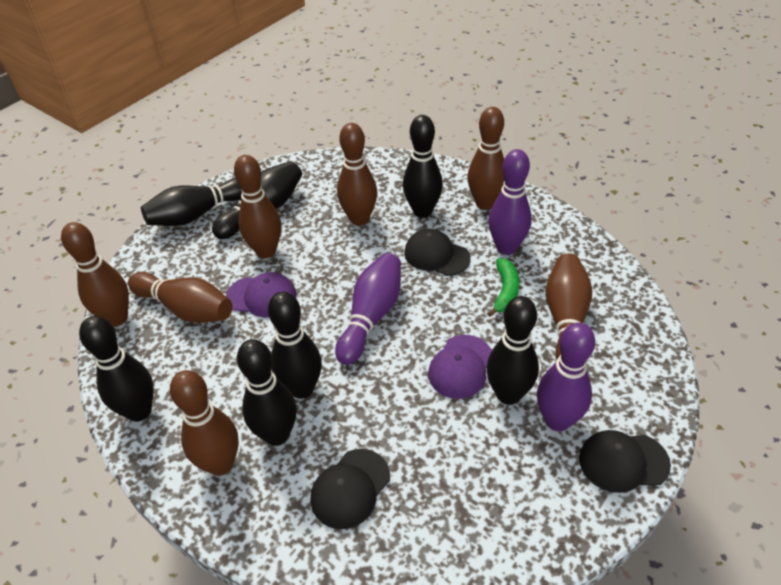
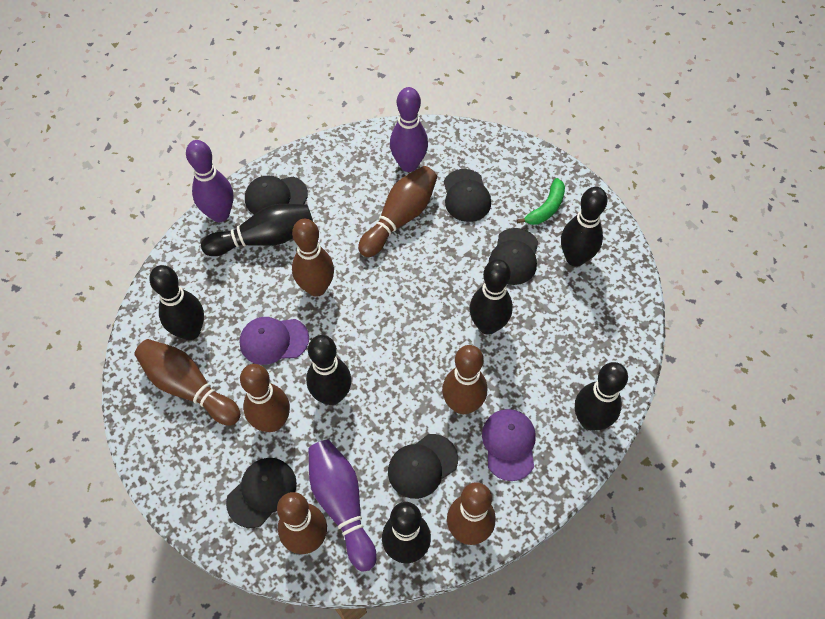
black cap: 3 -> 5

